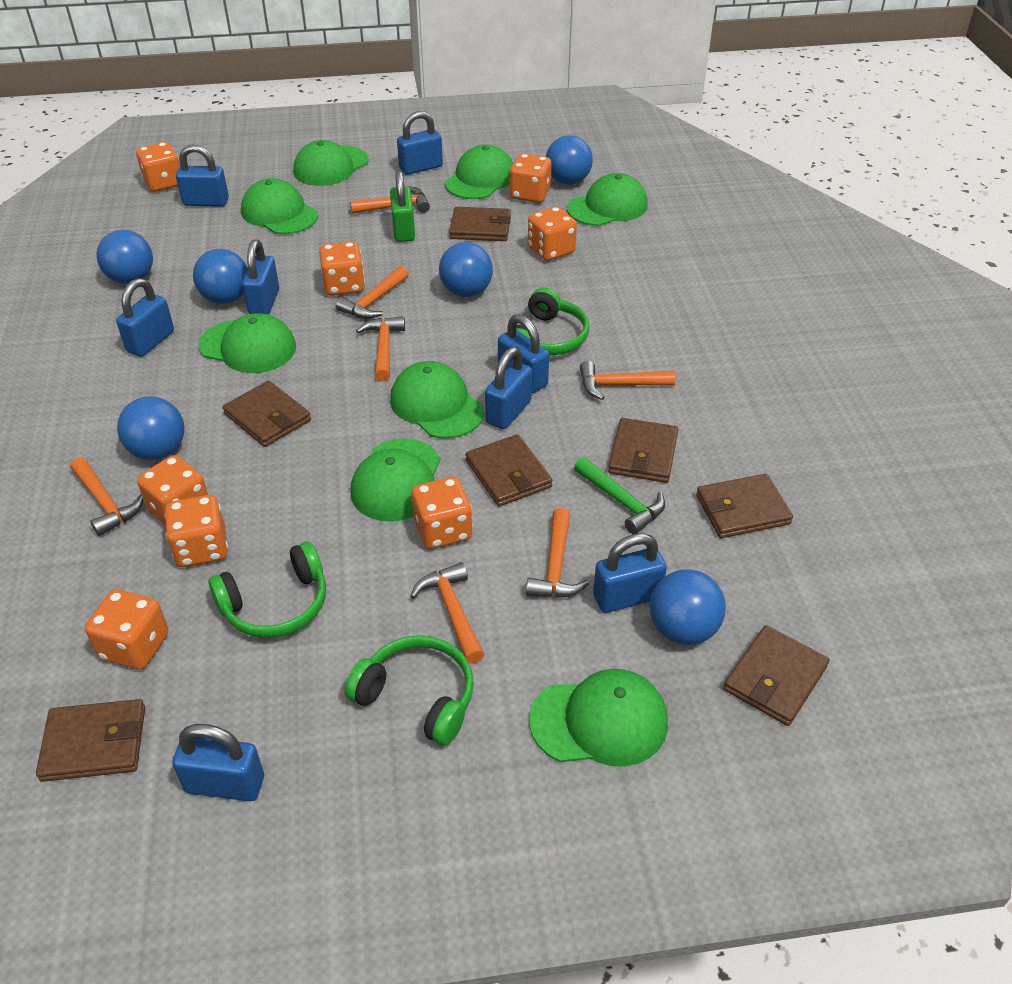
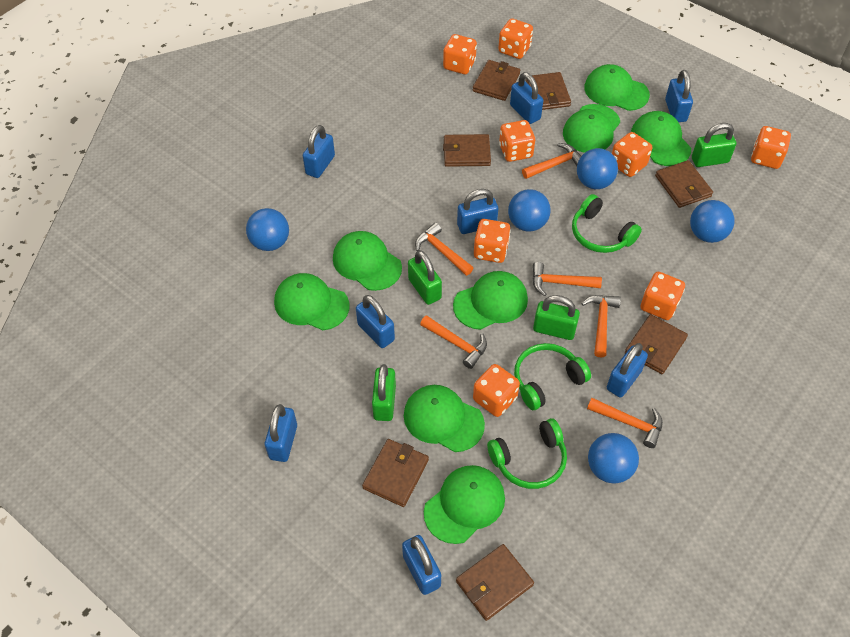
blue ball: 6 -> 5
green hammer: 1 -> 0
green padlock: 1 -> 4
orange hammer: 7 -> 6

